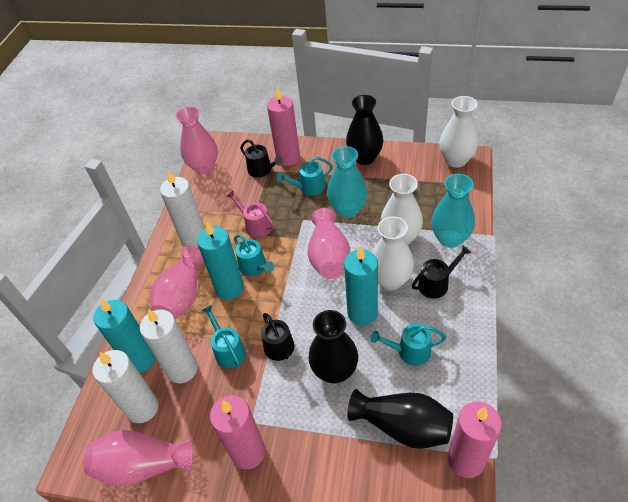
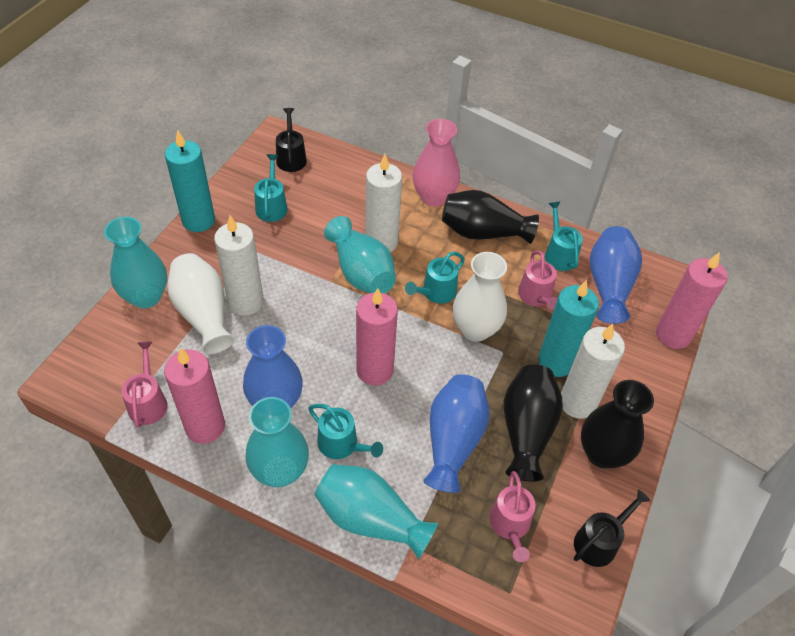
black watering can: 3 -> 2
blue vase: 0 -> 3
pink vase: 4 -> 1
pink watering can: 1 -> 3
turquoise candle: 3 -> 2
turquoise vase: 2 -> 4
white vase: 3 -> 2

